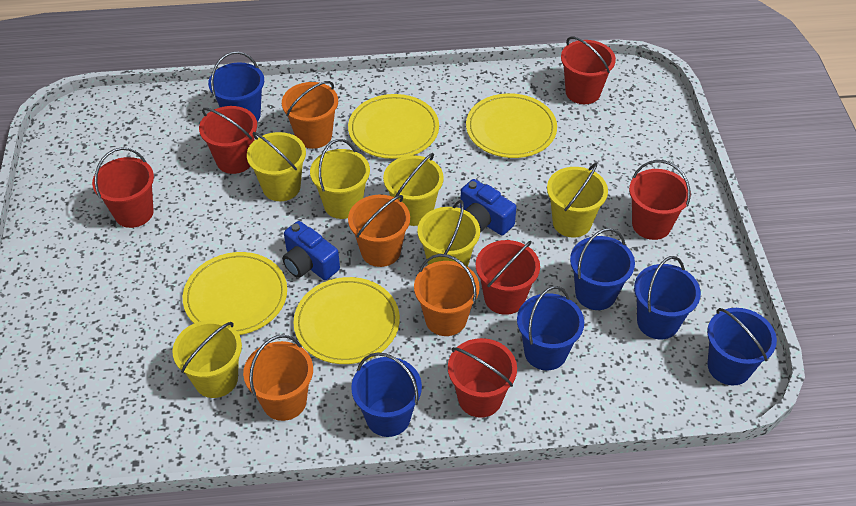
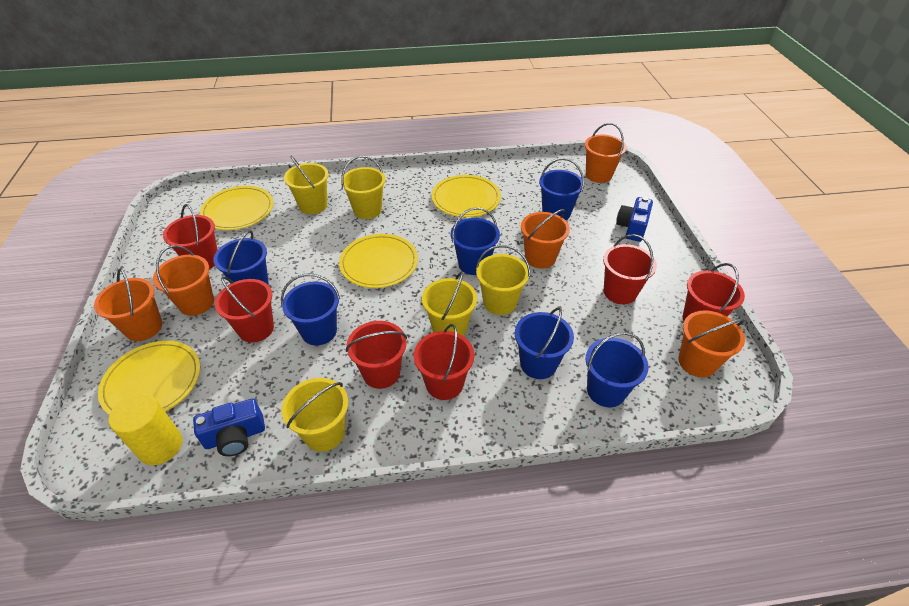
orange bucket: 4 -> 5
yellow bucket: 6 -> 5
yellow cylinder: 0 -> 1

